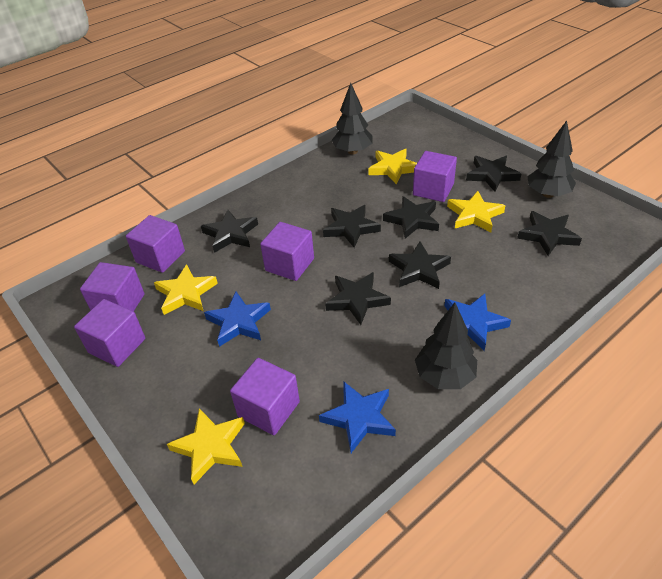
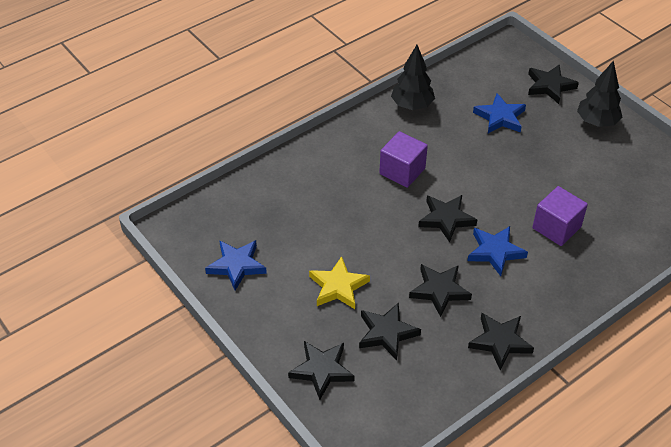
black star: 7 -> 6
black tree: 3 -> 2
purple cube: 6 -> 2
yellow star: 4 -> 1

